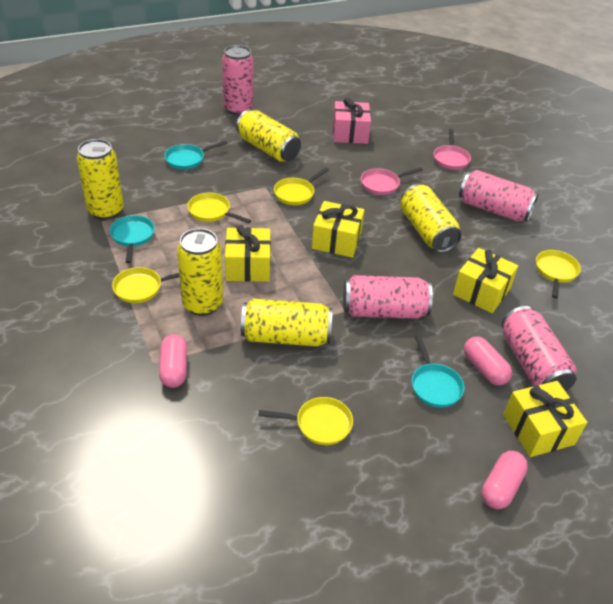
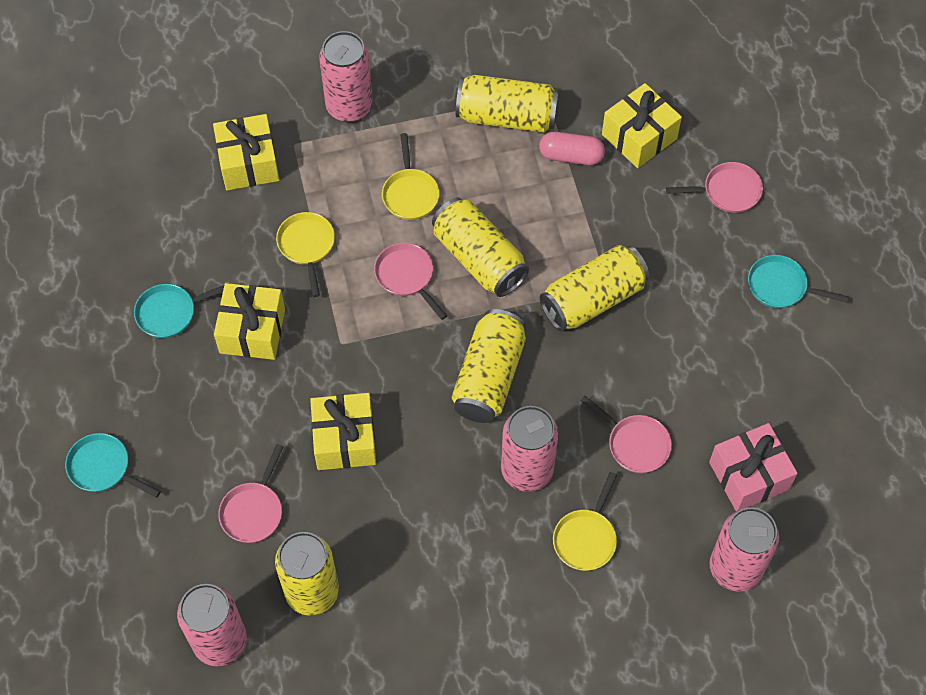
pink capsule: 3 -> 1
pink pan: 2 -> 4
yellow pan: 5 -> 3

